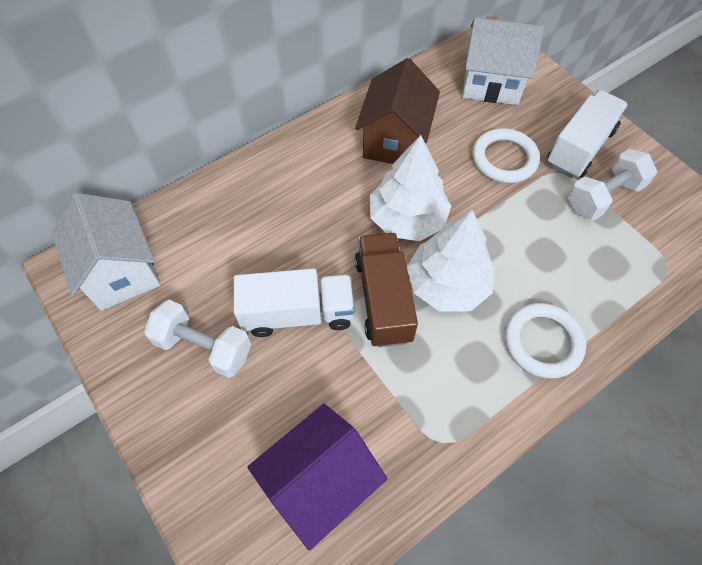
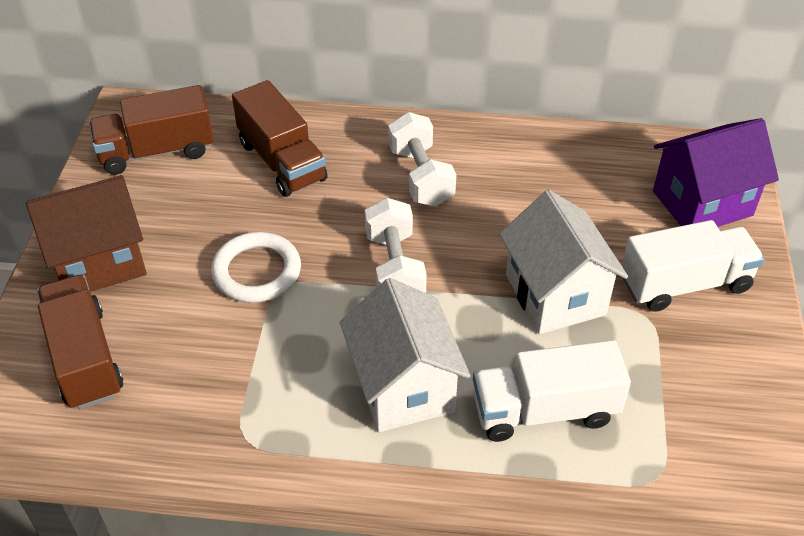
brown truck: 1 -> 3
white ring: 2 -> 1
white tree: 2 -> 0

